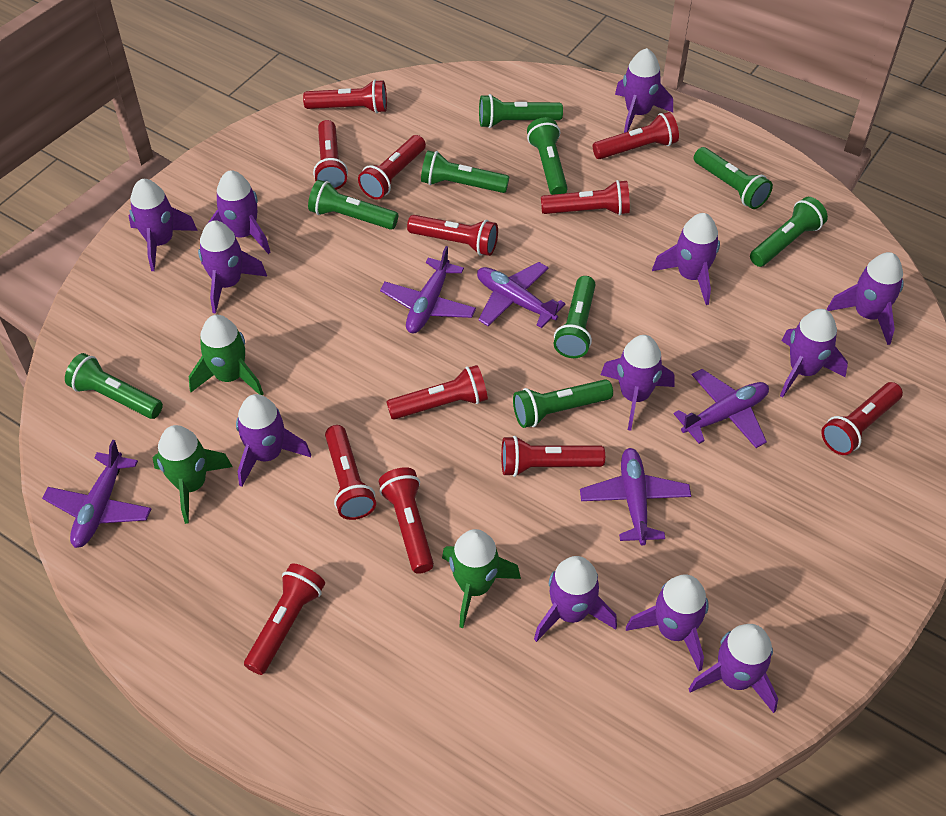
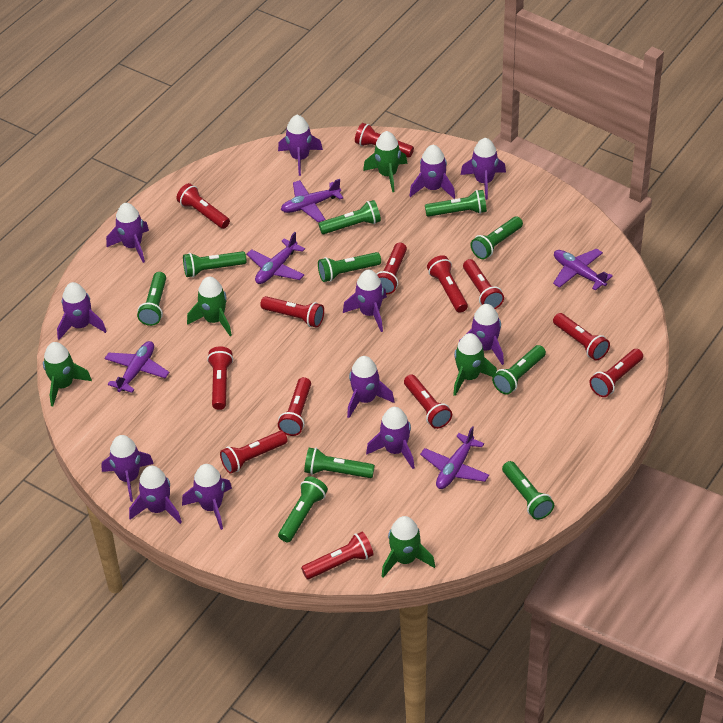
green flashlight: 9 -> 10
green rocket: 3 -> 5
red flashlight: 12 -> 13

